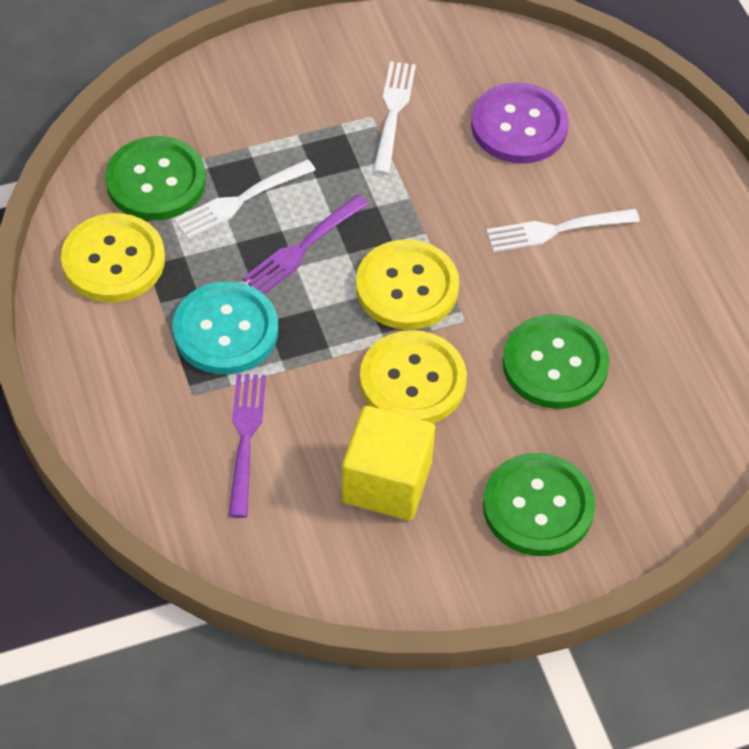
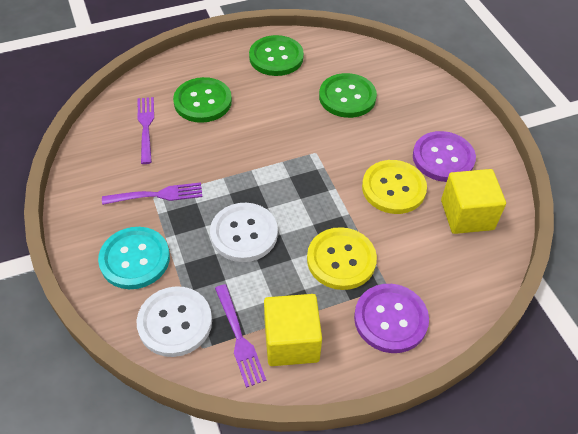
purple button: 1 -> 2
purple fork: 2 -> 3
white button: 0 -> 2
white fork: 3 -> 0
yellow button: 3 -> 2
yellow cube: 1 -> 2

